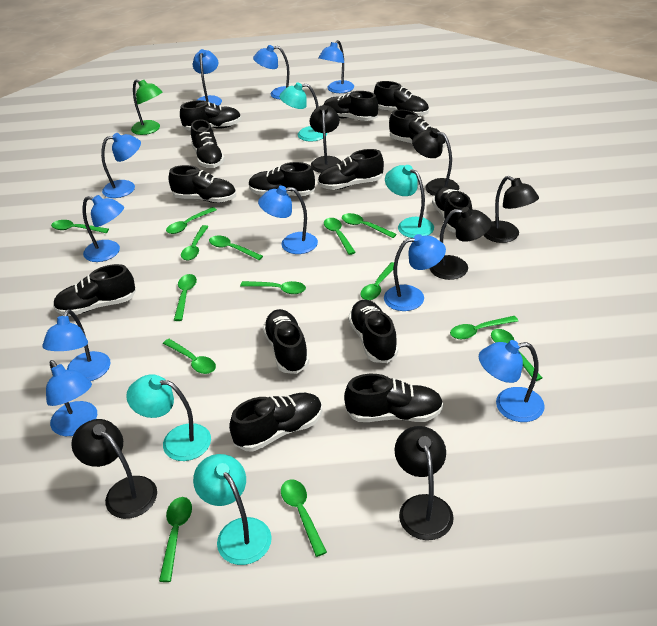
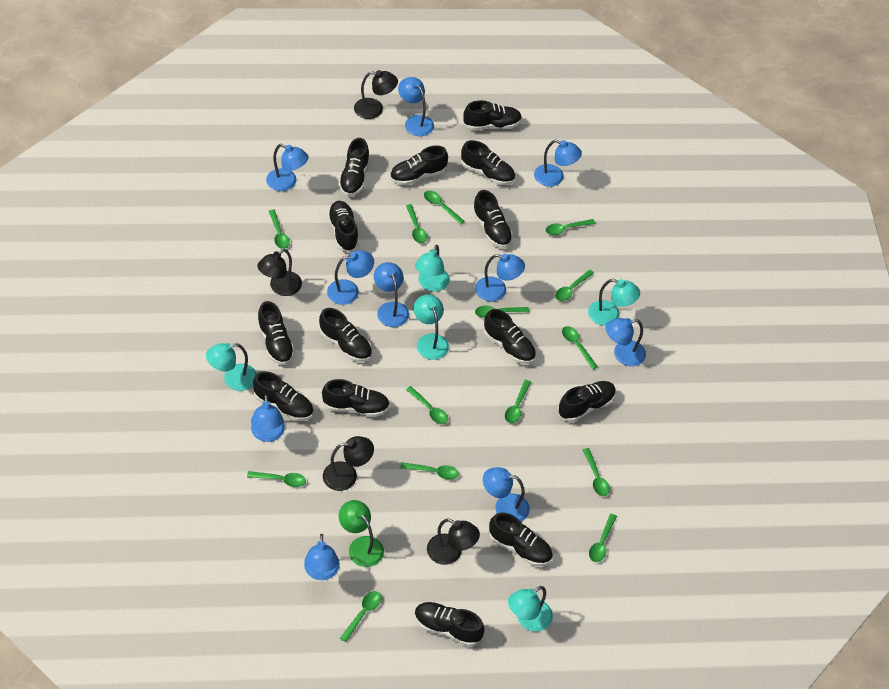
black lamp: 6 -> 4
turquoise lamp: 4 -> 5

